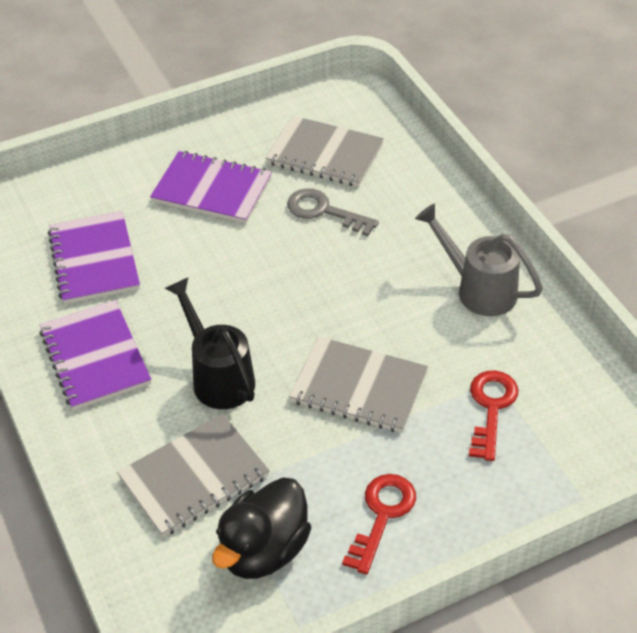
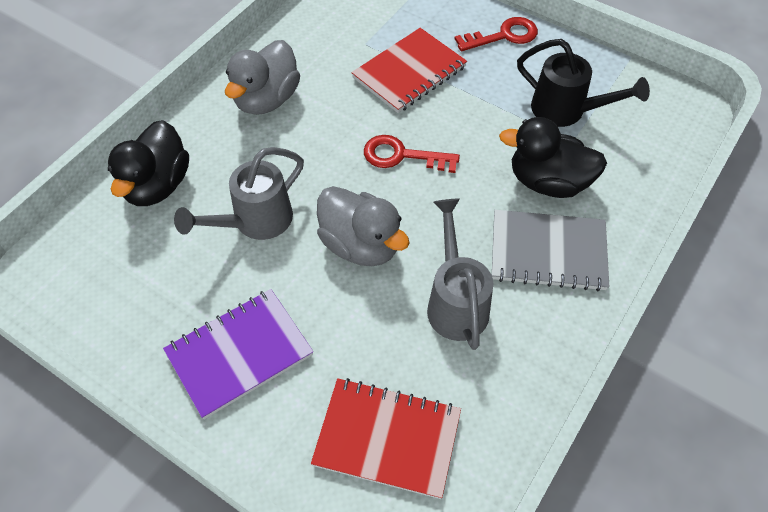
black duck: 1 -> 2
grey duck: 0 -> 2
grey key: 1 -> 0
grey notebook: 3 -> 1
grey watering can: 1 -> 2
purple notebook: 3 -> 1
red notebook: 0 -> 2

